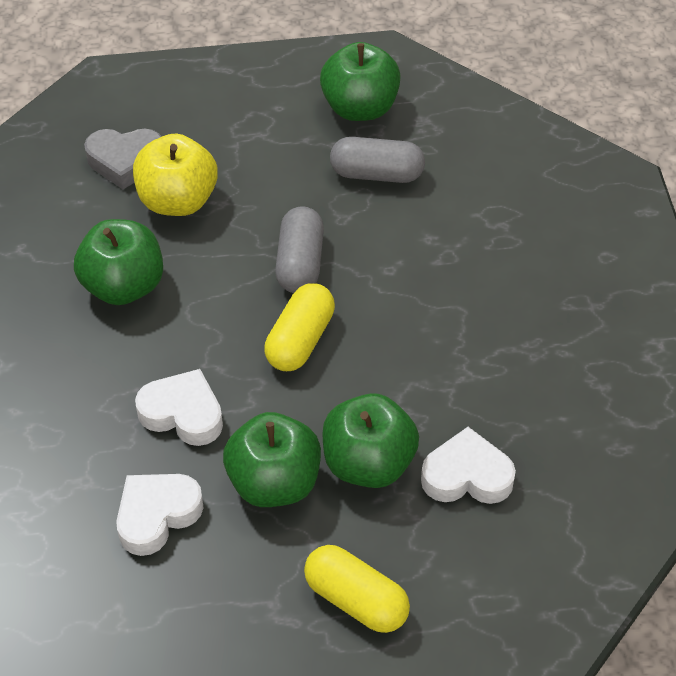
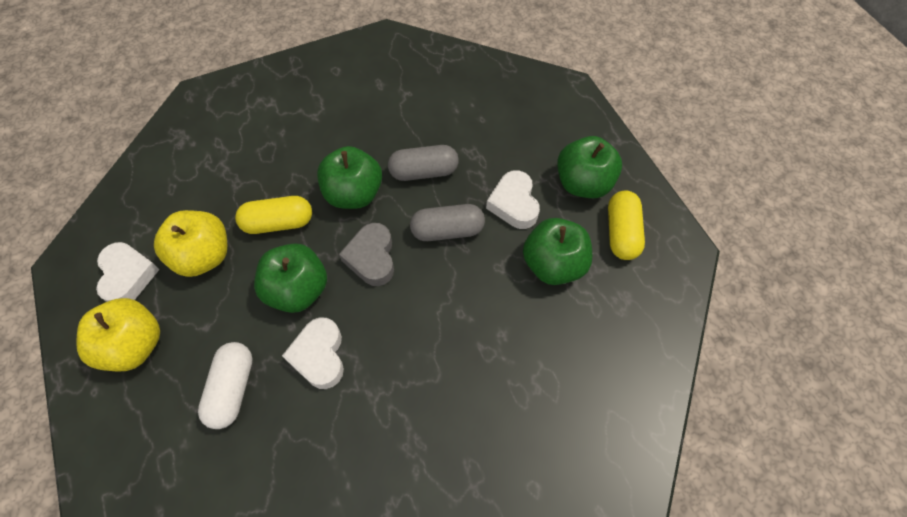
white capsule: 0 -> 1
yellow apple: 1 -> 2

